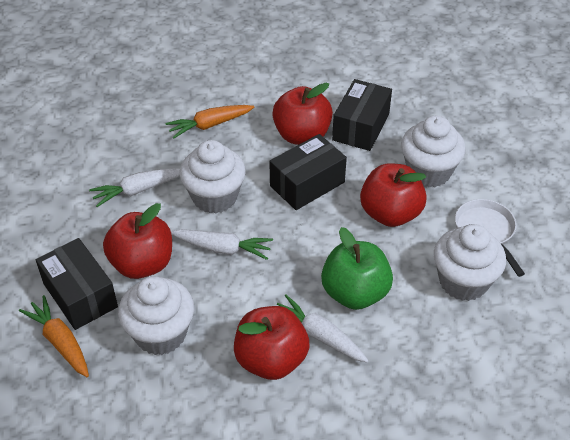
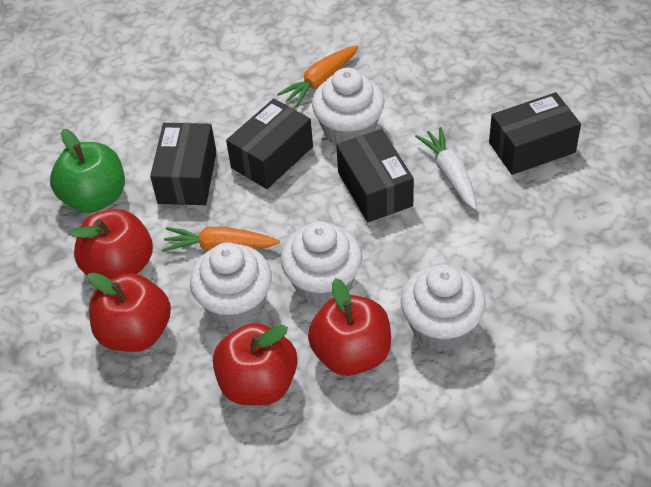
black box: 3 -> 4
white carrot: 3 -> 1
white pan: 1 -> 0

